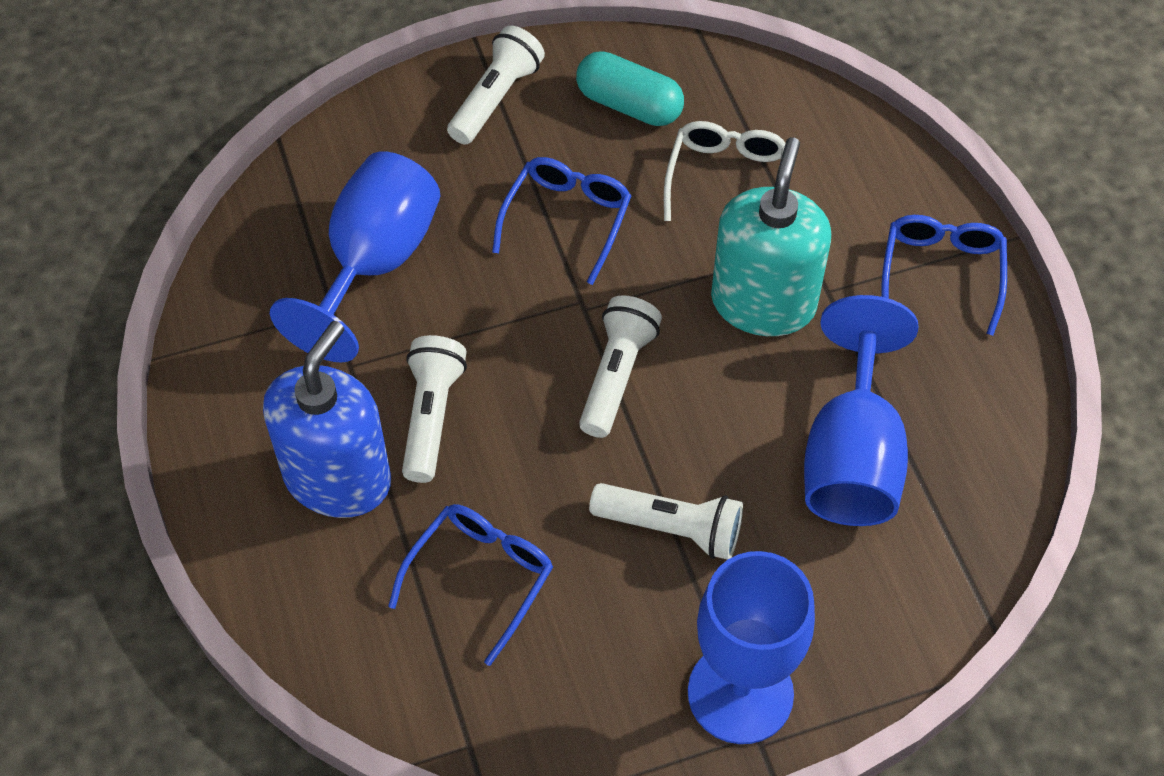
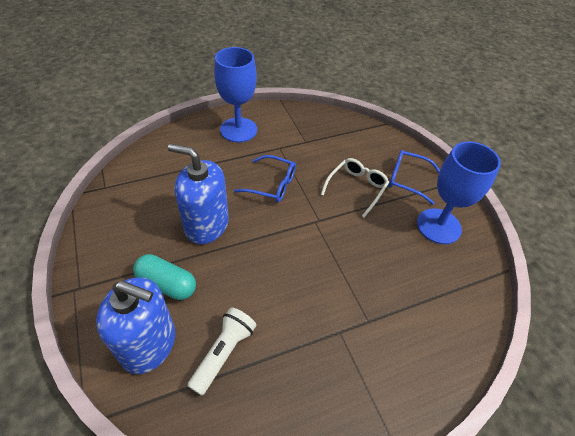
blue glasses: 3 -> 2
blue goblet: 3 -> 2
blue soap dispenser: 1 -> 2
turquoise soap dispenser: 1 -> 0
white flashlight: 4 -> 1

